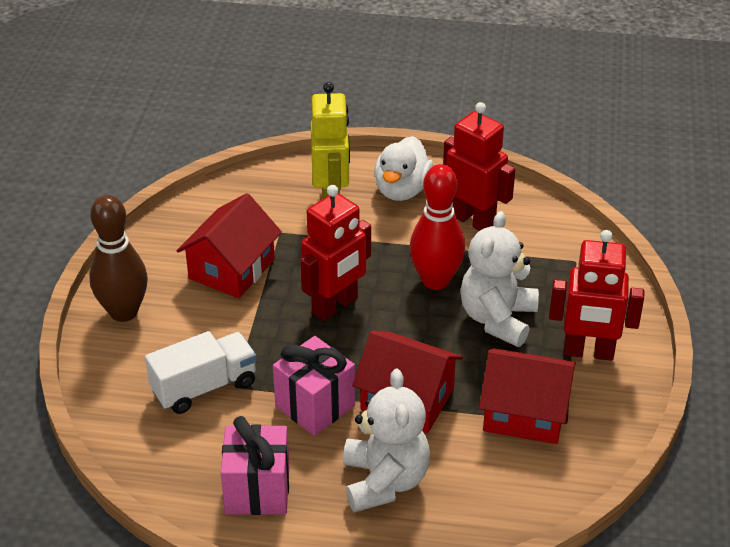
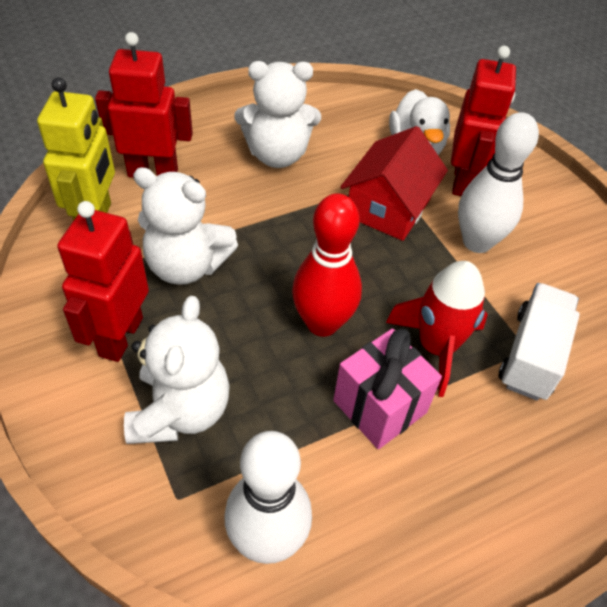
brown bowling pin: 1 -> 0
pink gift: 2 -> 1
red house: 3 -> 1
red rocket: 0 -> 1
white bowling pin: 0 -> 2
white teddy bear: 2 -> 3

